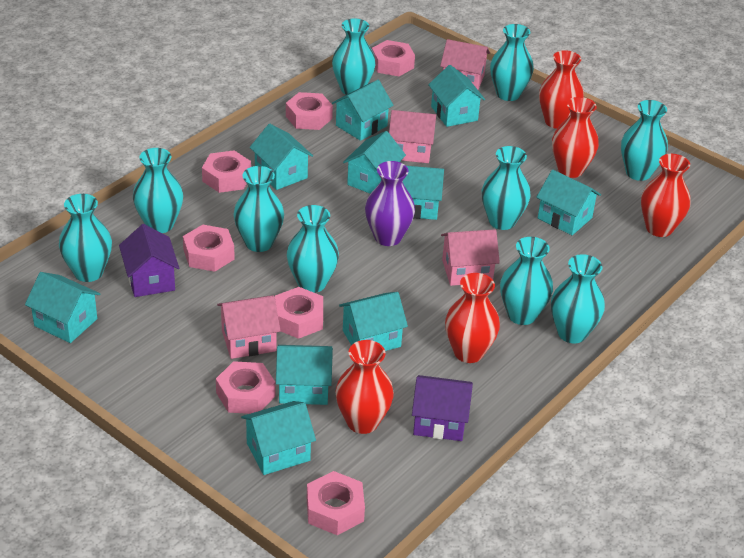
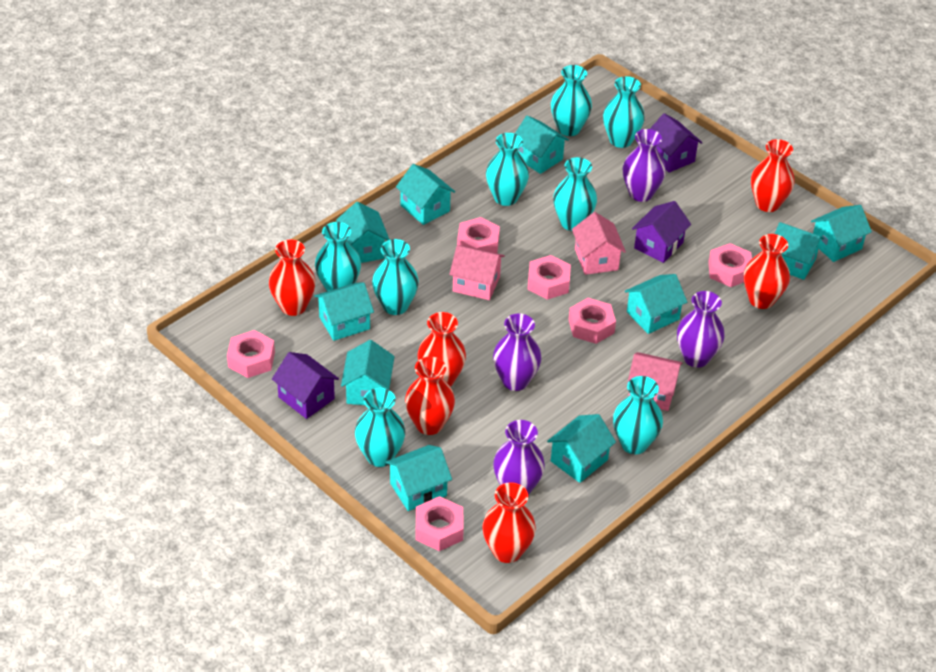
pink house: 4 -> 3
pink nut: 7 -> 6
purple house: 2 -> 3
purple vase: 1 -> 4
red vase: 5 -> 6
turquoise vase: 10 -> 8

